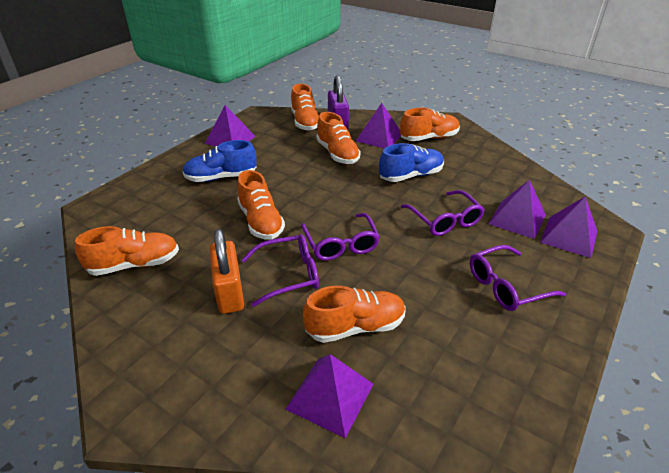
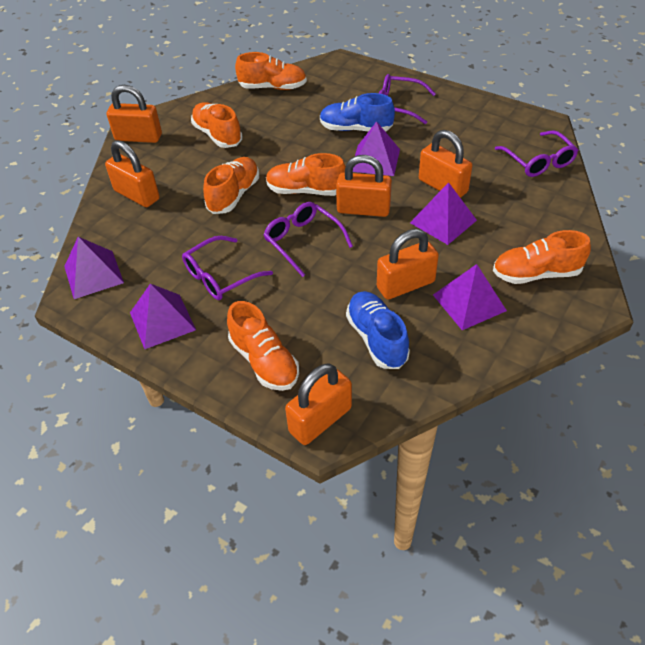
orange padlock: 1 -> 6
purple padlock: 1 -> 0

